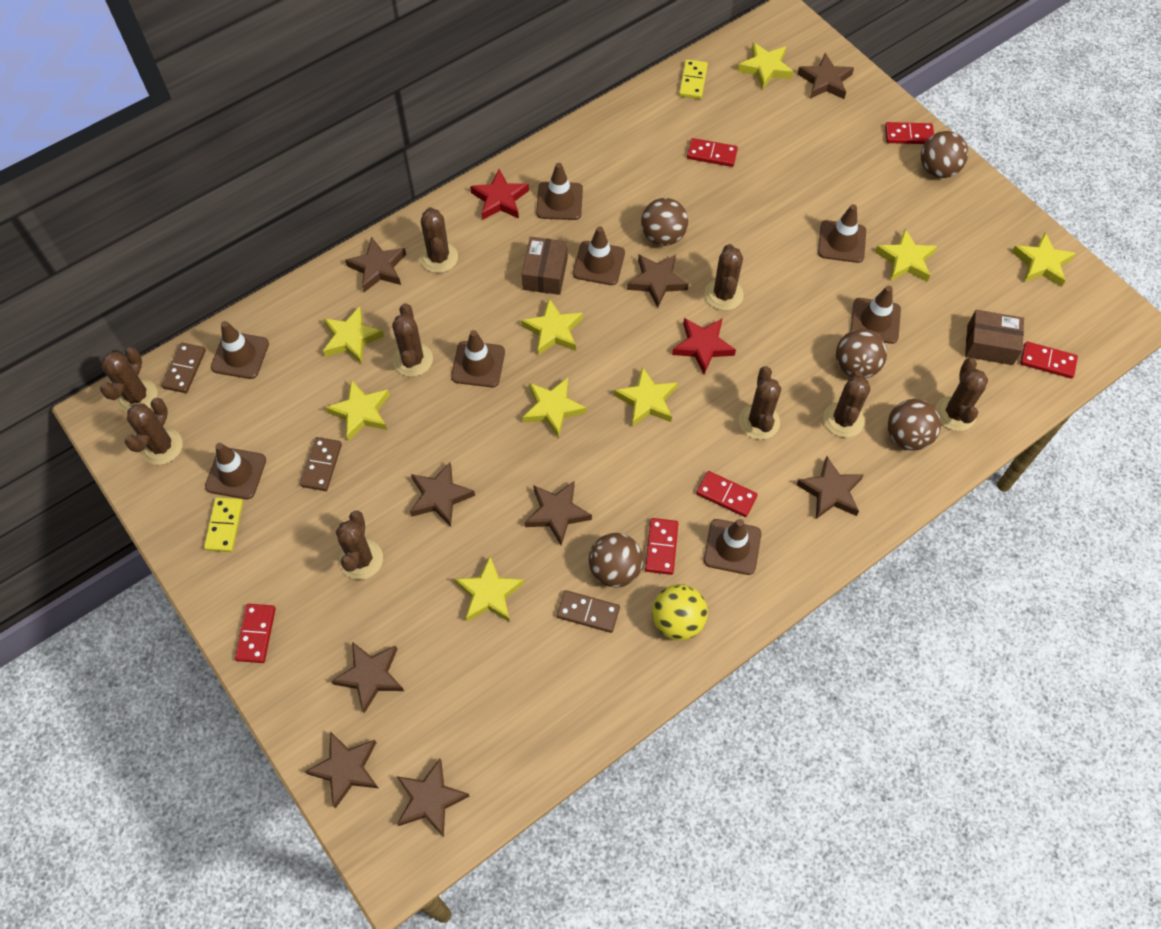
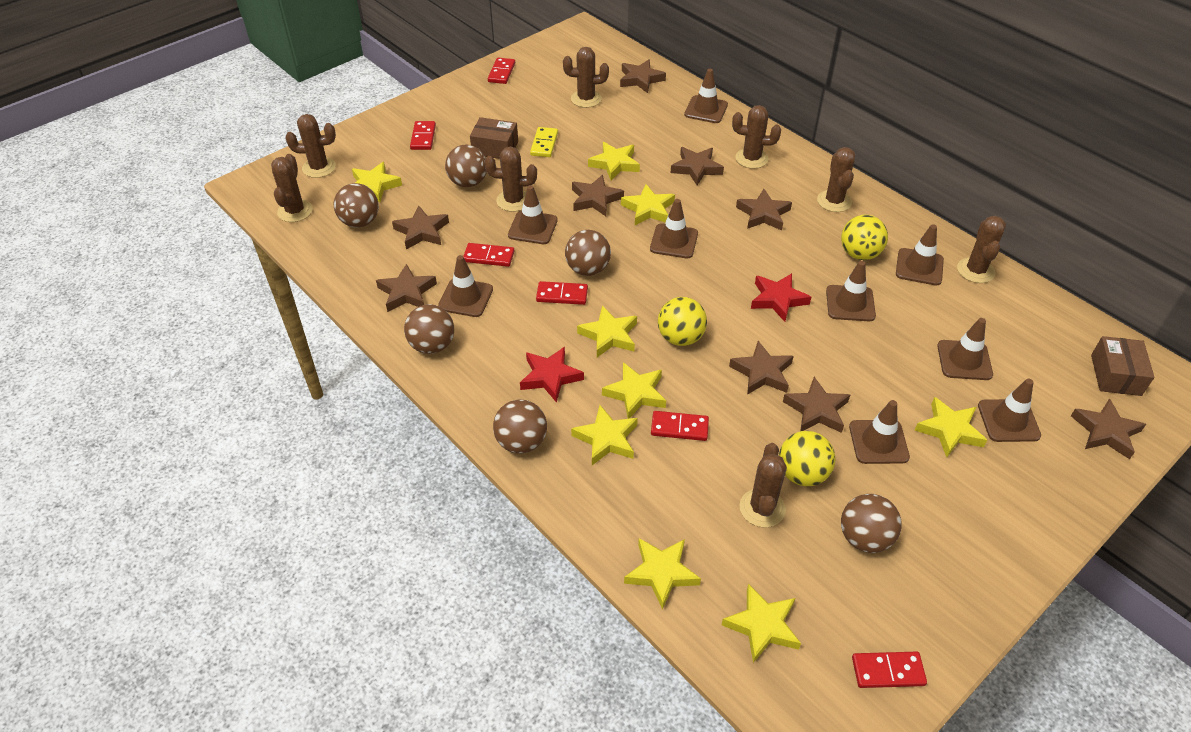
brown ball: 5 -> 6
brown cactus: 9 -> 8
brown domino: 3 -> 0
brown traffic cone: 8 -> 9
yellow ball: 1 -> 3
yellow domino: 2 -> 1

